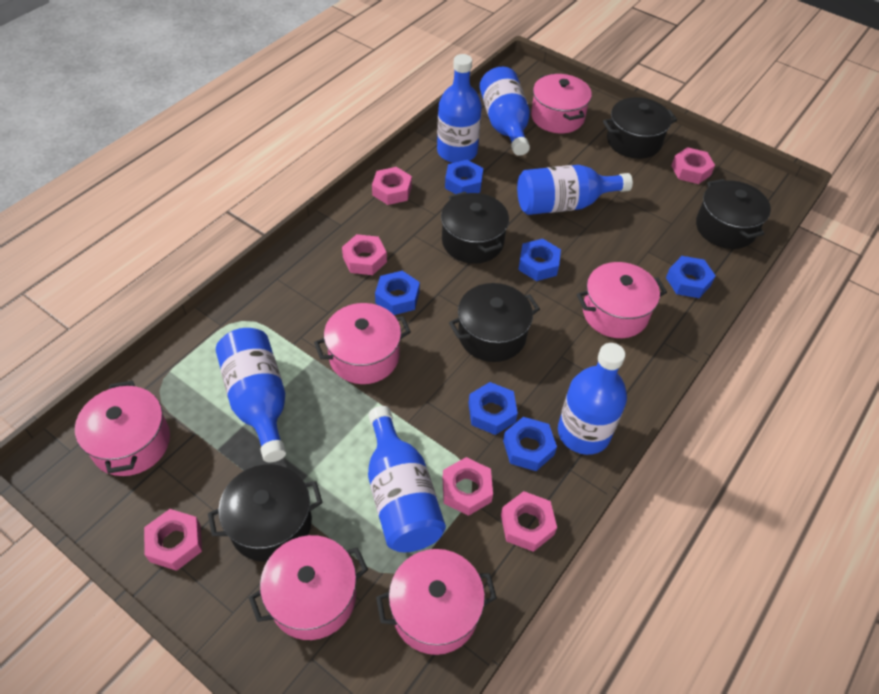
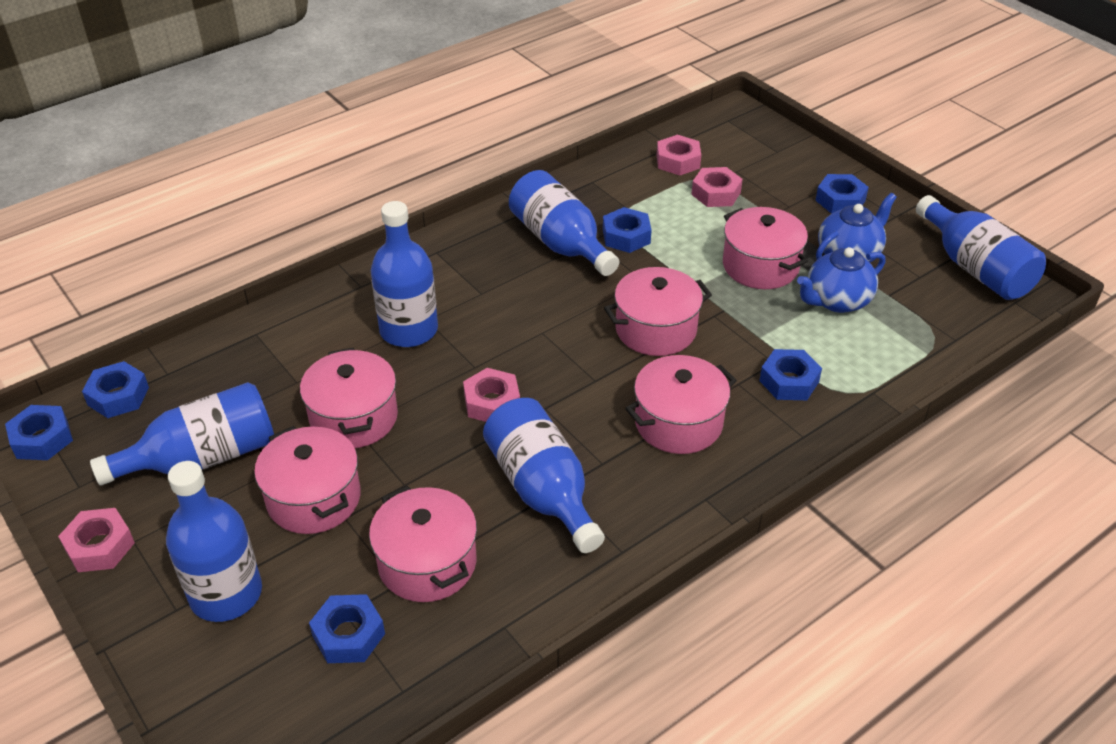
black pot: 5 -> 0
blue teapot: 0 -> 2
pink nut: 6 -> 4

